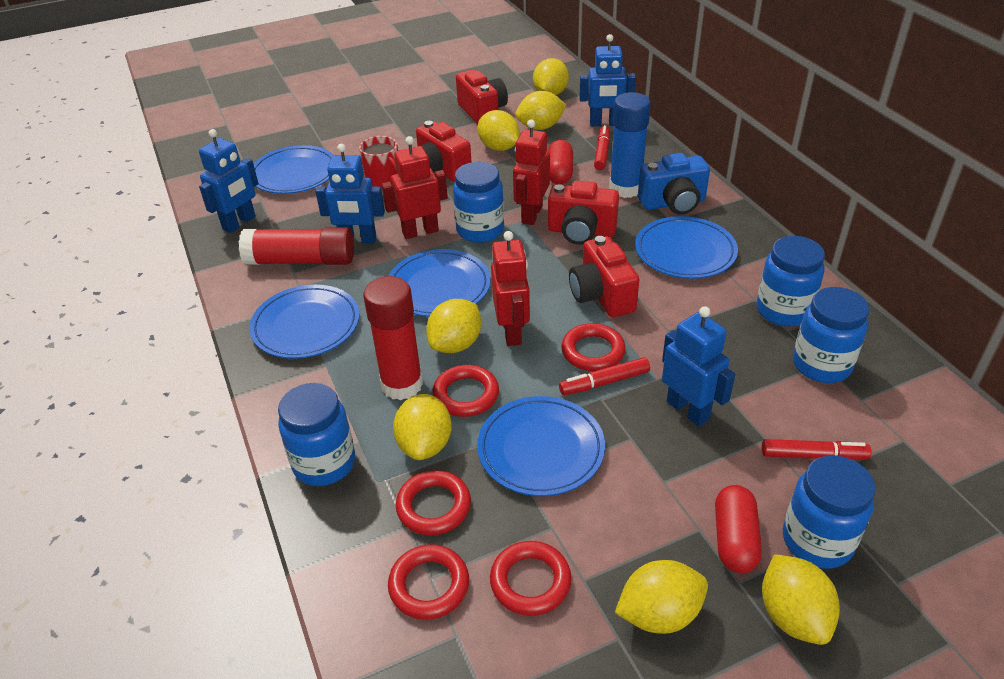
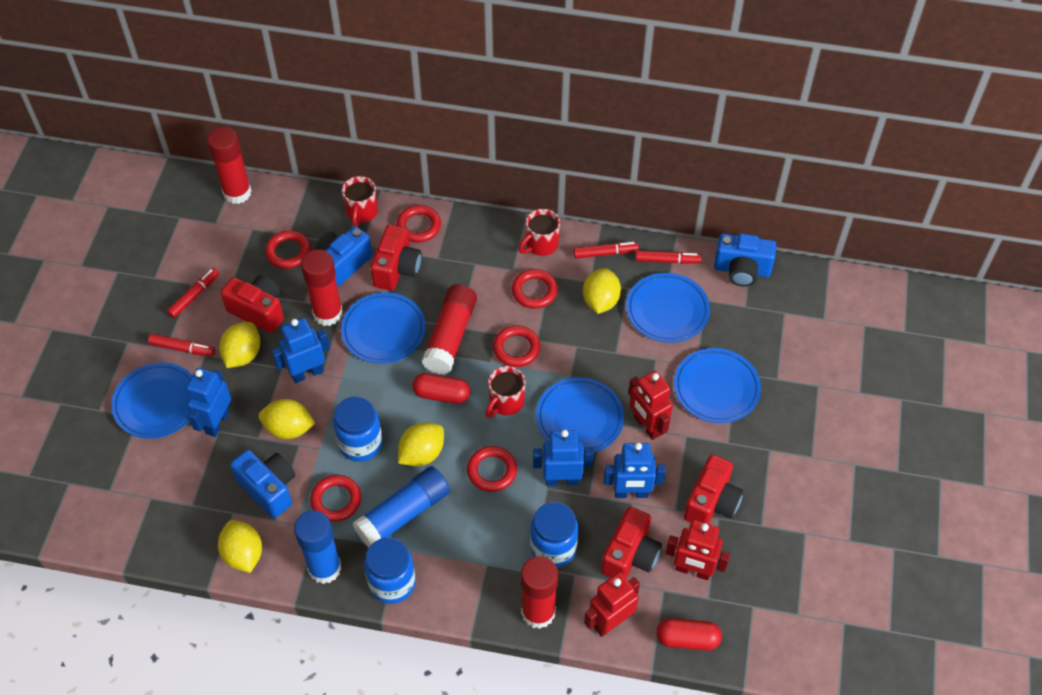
blue camera: 1 -> 3
blue glue stick: 1 -> 2
blue jar: 5 -> 3
red glue stick: 2 -> 4
red marker: 3 -> 4
red mug: 1 -> 3
red ring: 5 -> 6
yellow lemon: 7 -> 5

